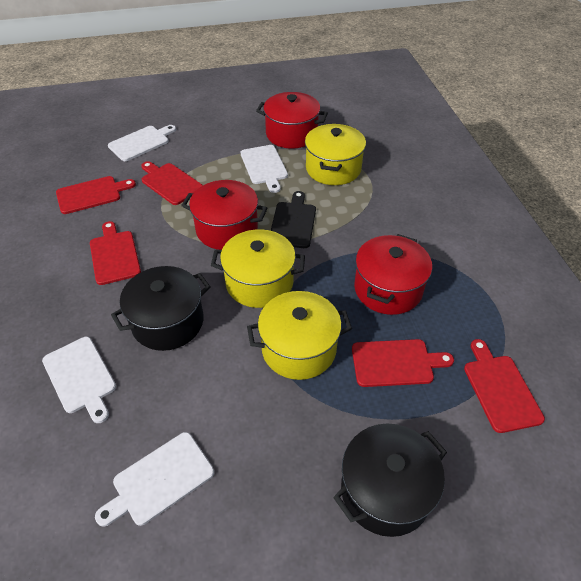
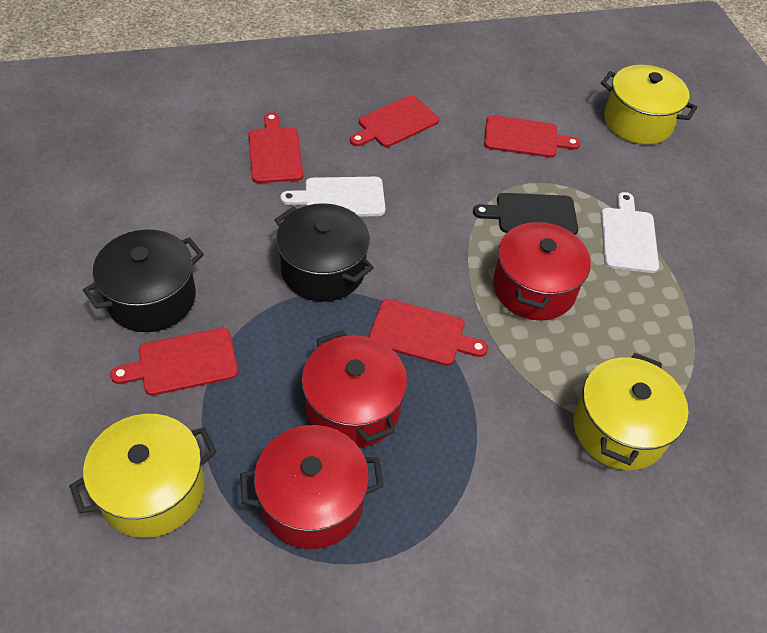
white cutting board: 4 -> 2

